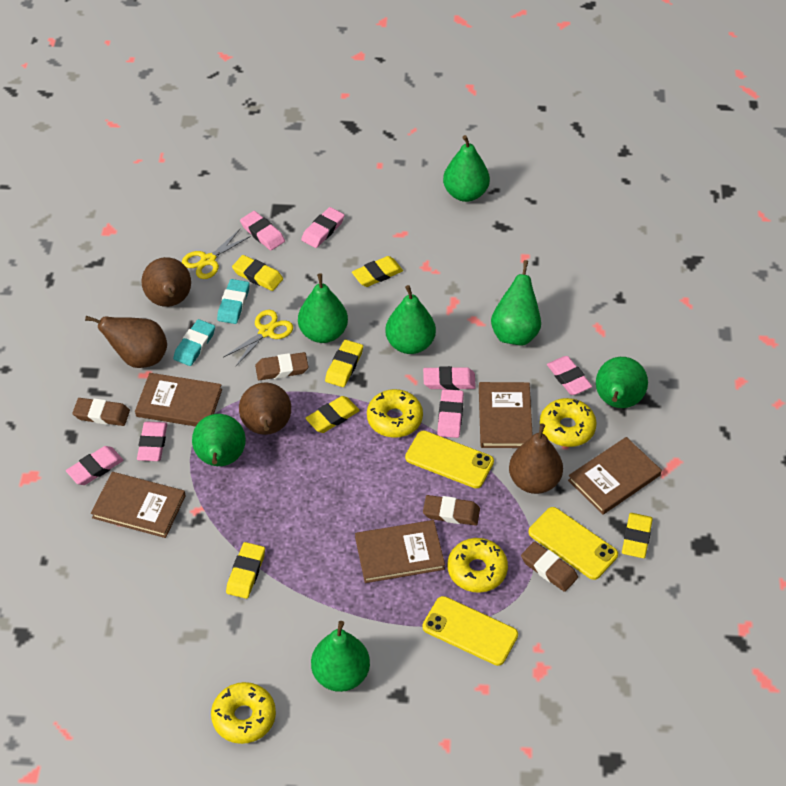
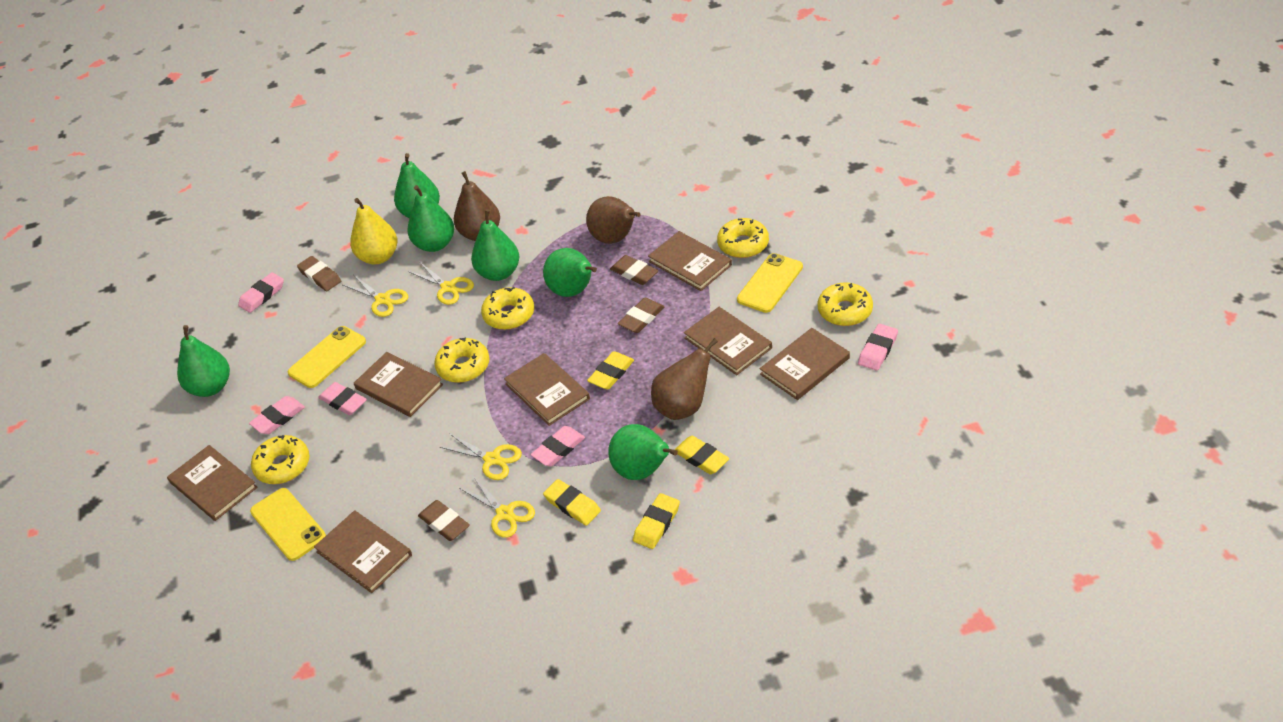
brown book: 5 -> 7
brown pear: 4 -> 3
green pear: 7 -> 6
pink eraser: 7 -> 5
turquoise eraser: 2 -> 0
yellow donut: 4 -> 5
yellow eraser: 6 -> 4
yellow pear: 0 -> 1
yellow scissors: 2 -> 4

